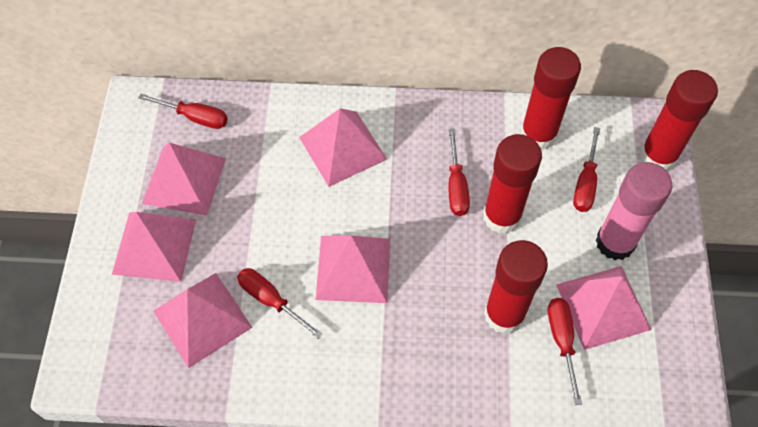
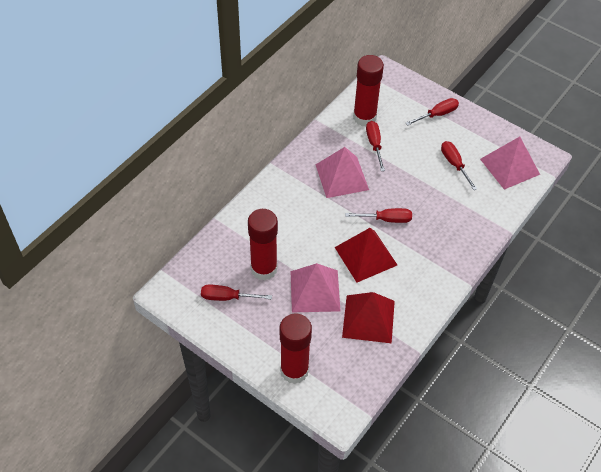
pink glue stick: 1 -> 0
pink pyramid: 6 -> 3
red glue stick: 4 -> 3
red pyramid: 0 -> 2

